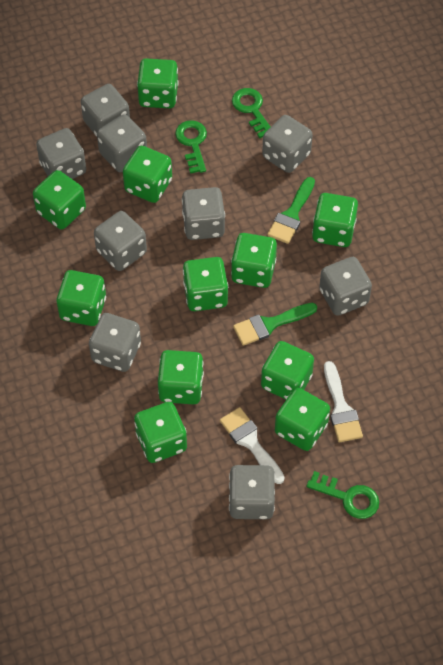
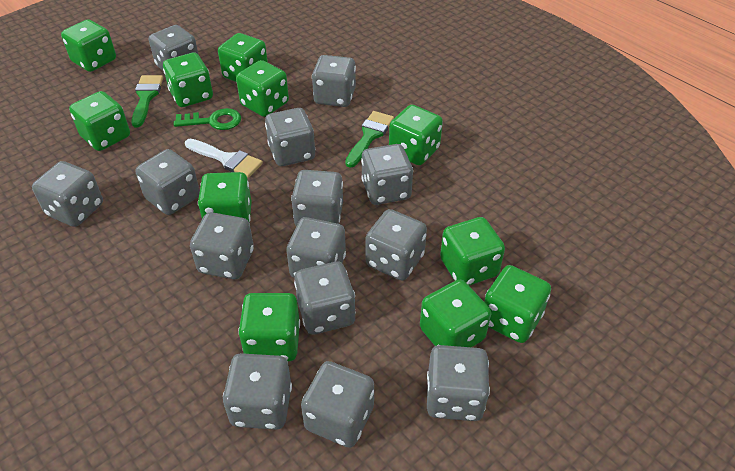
green key: 3 -> 1
grey dice: 9 -> 14
white brush: 2 -> 1

